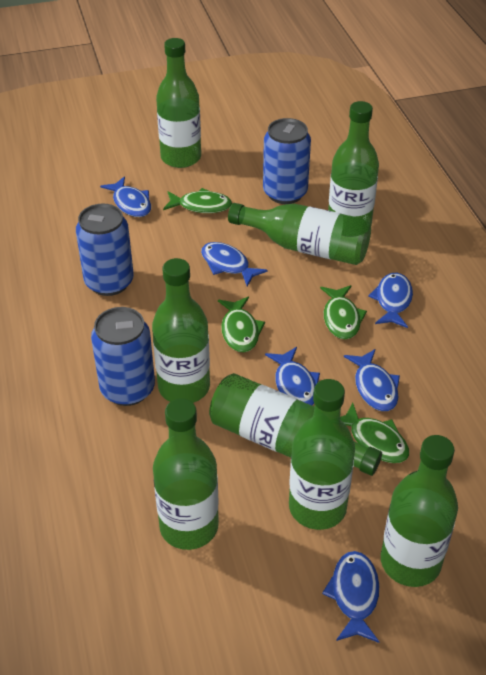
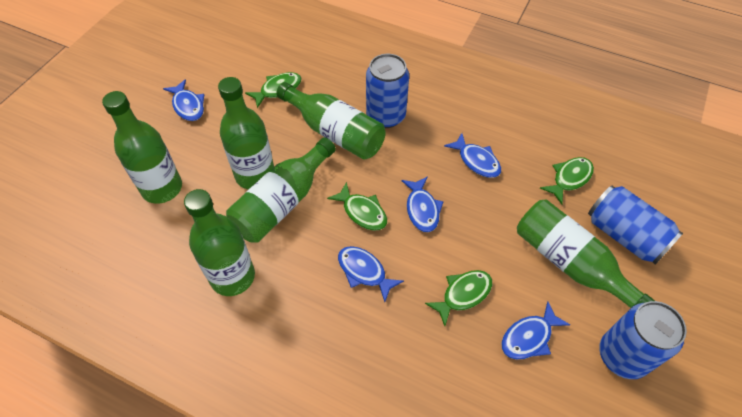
blue fish: 6 -> 5
green bottle: 8 -> 6

